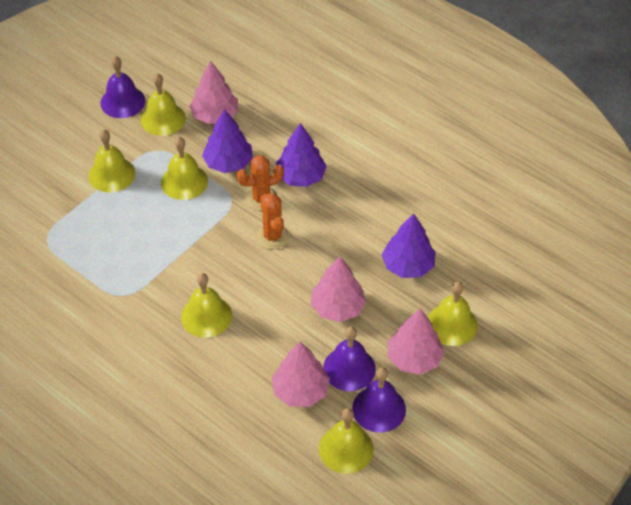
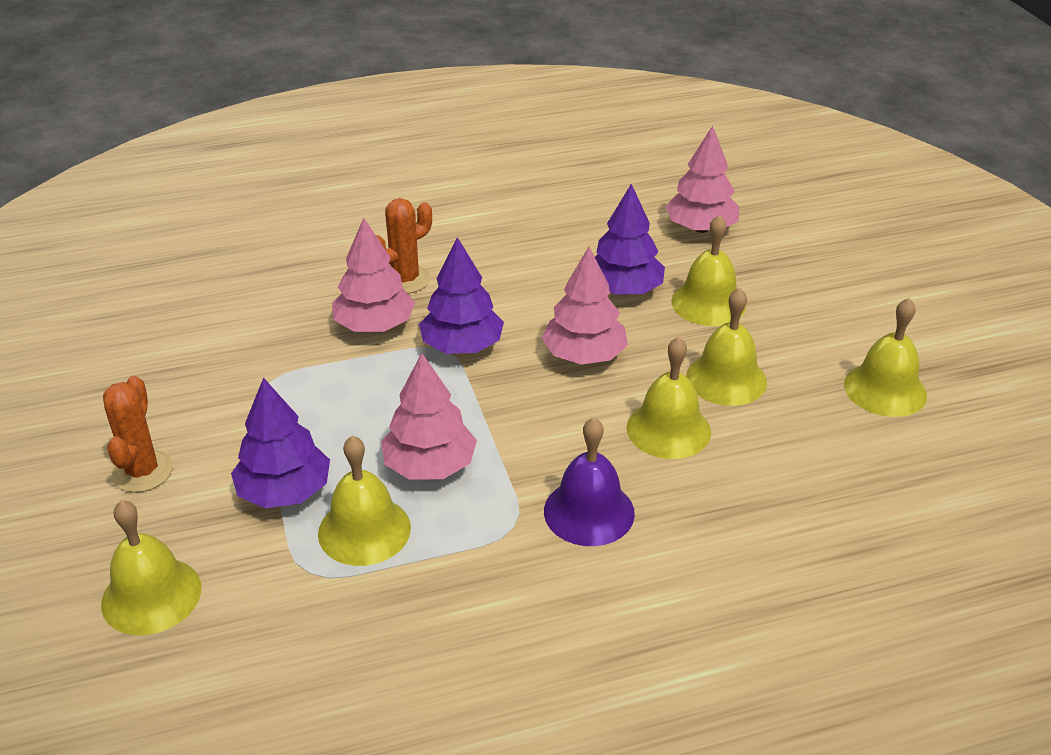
purple bell: 3 -> 1

